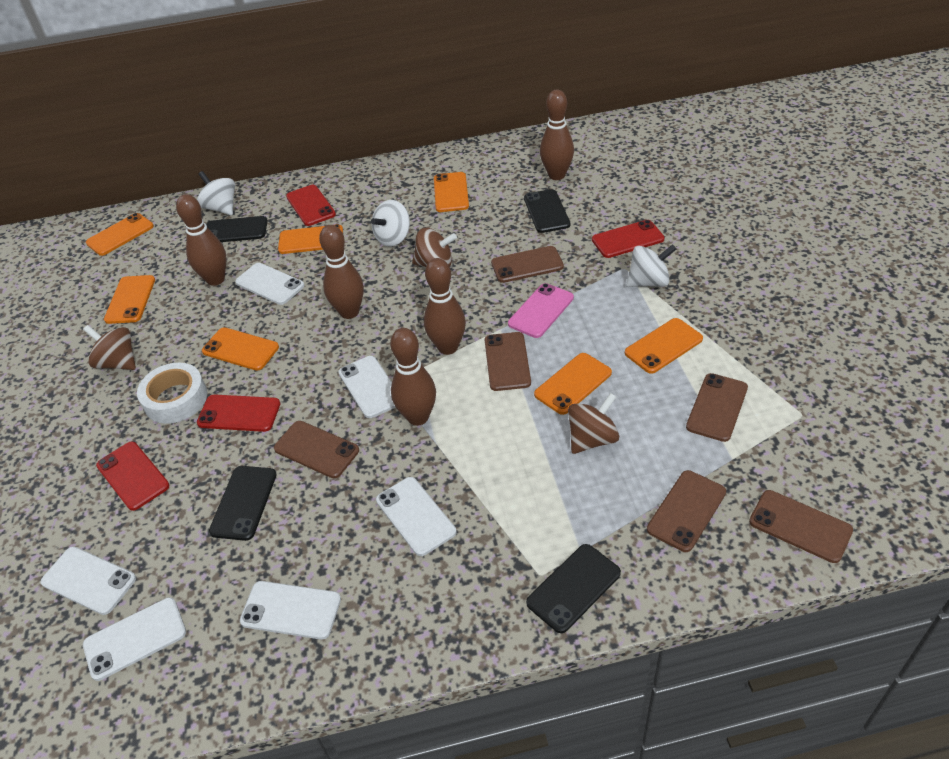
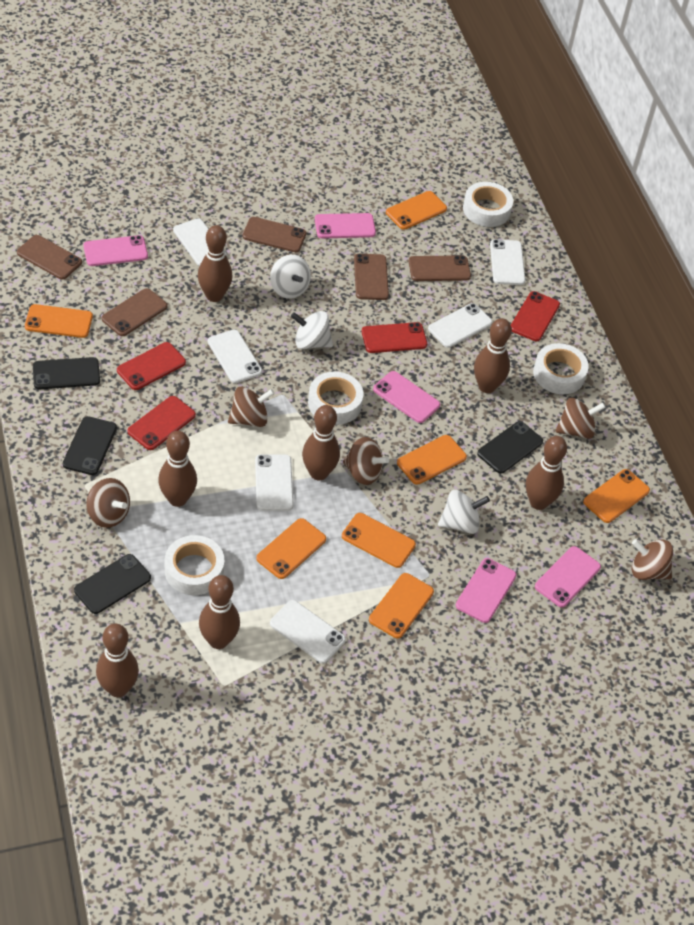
brown bowling pin: 5 -> 7
brown phone: 6 -> 5
brown spinning top: 3 -> 5
pink phone: 1 -> 5
white tape: 1 -> 4

